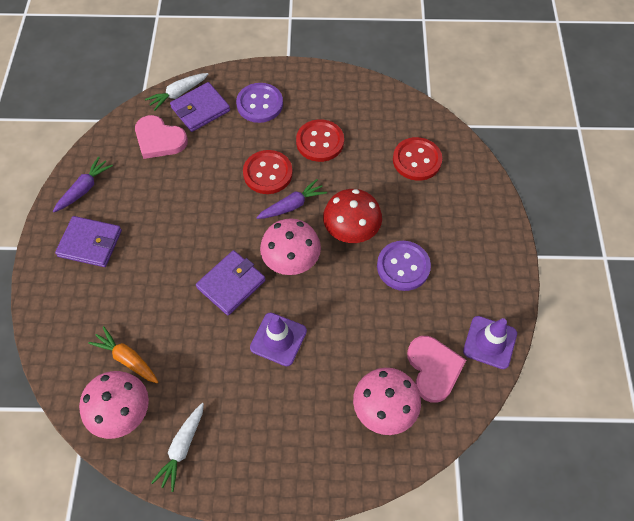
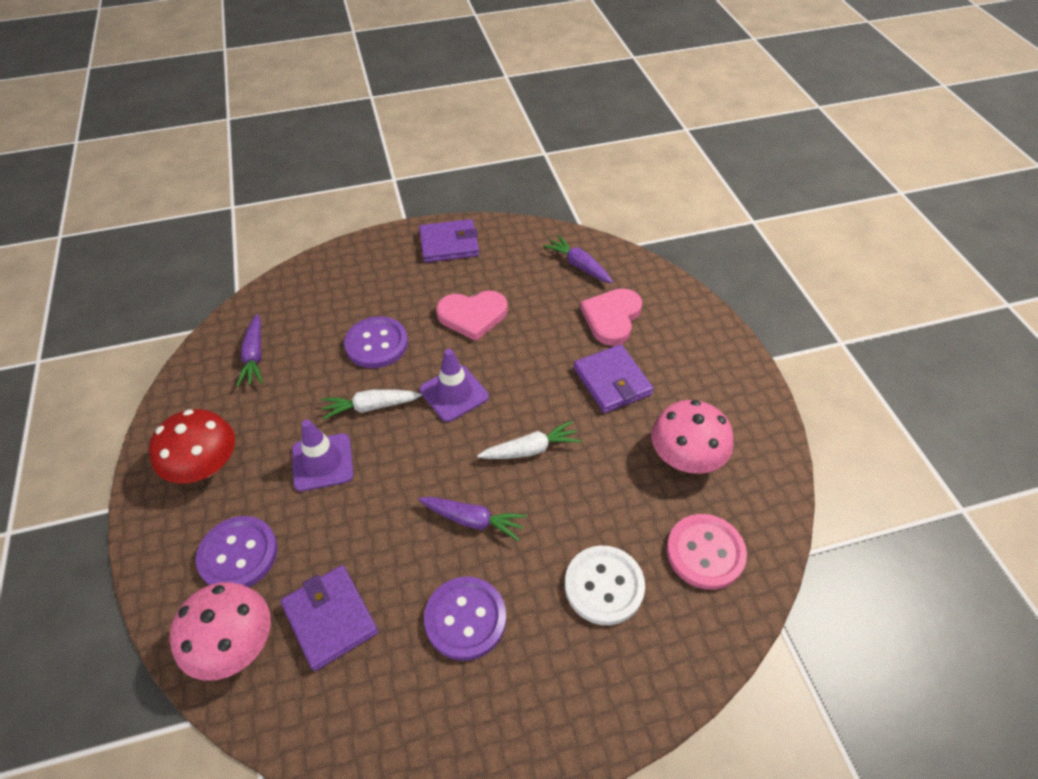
orange carrot: 1 -> 0
pink button: 0 -> 1
pink mushroom: 3 -> 2
purple button: 2 -> 3
purple carrot: 2 -> 3
red button: 3 -> 0
white button: 0 -> 1

